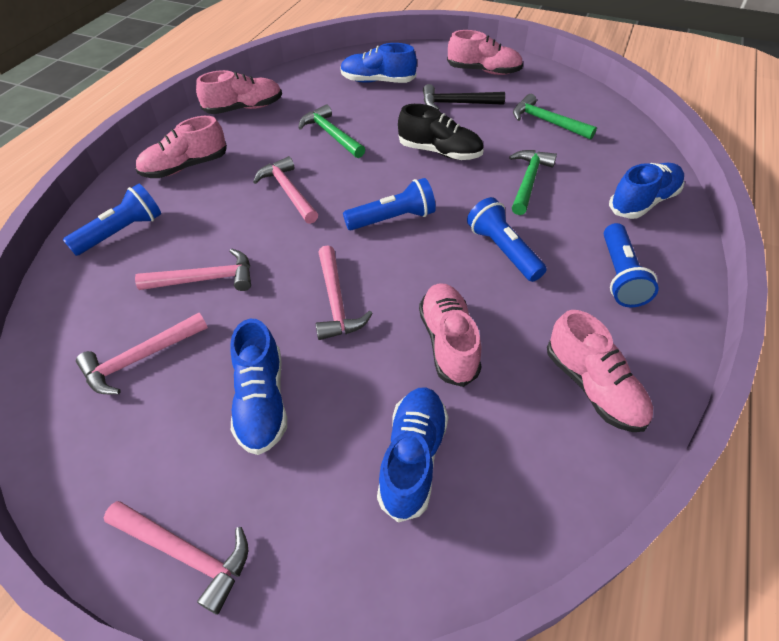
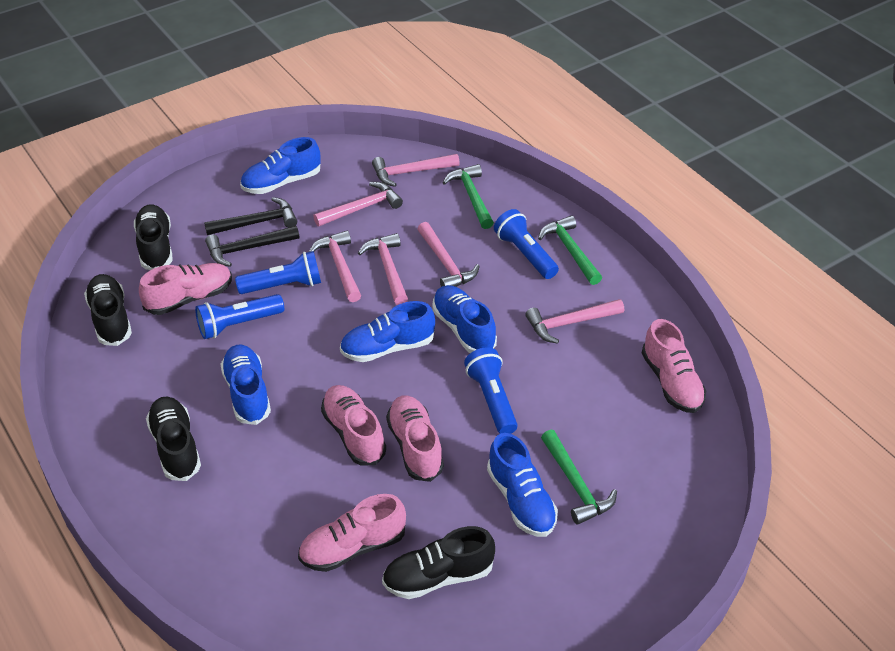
black hammer: 1 -> 2
black shoe: 1 -> 4
blue shoe: 4 -> 5
pink hammer: 5 -> 6

